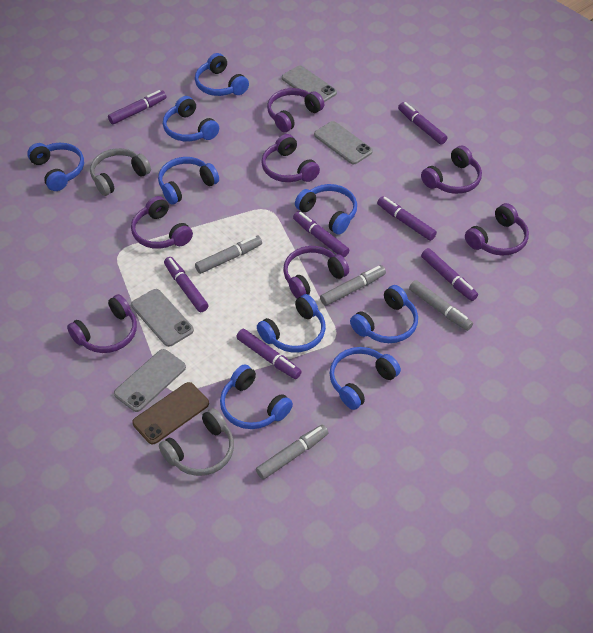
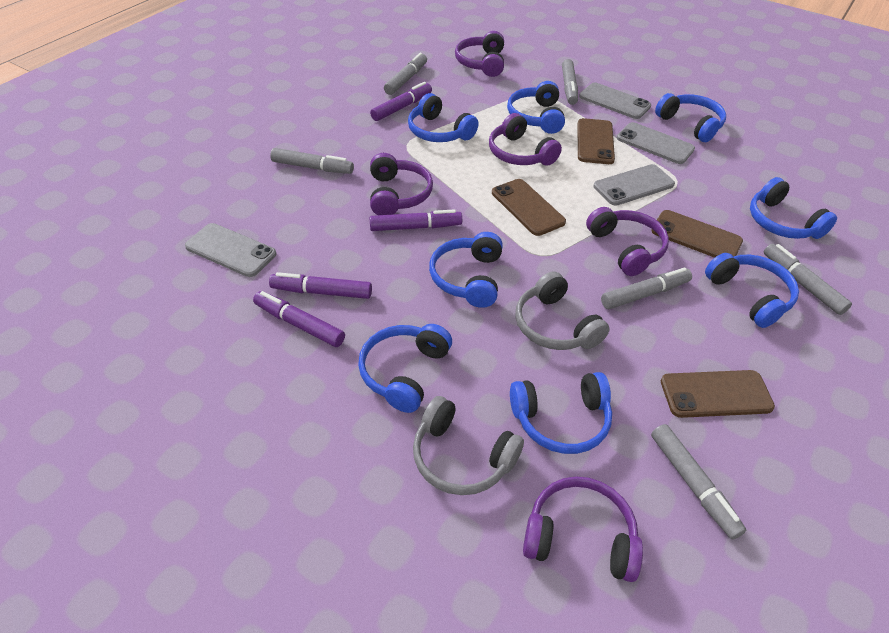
blue headphones: 9 -> 8
brown phone: 1 -> 4
grey marker: 4 -> 6
purple headphones: 7 -> 5
purple marker: 7 -> 4

